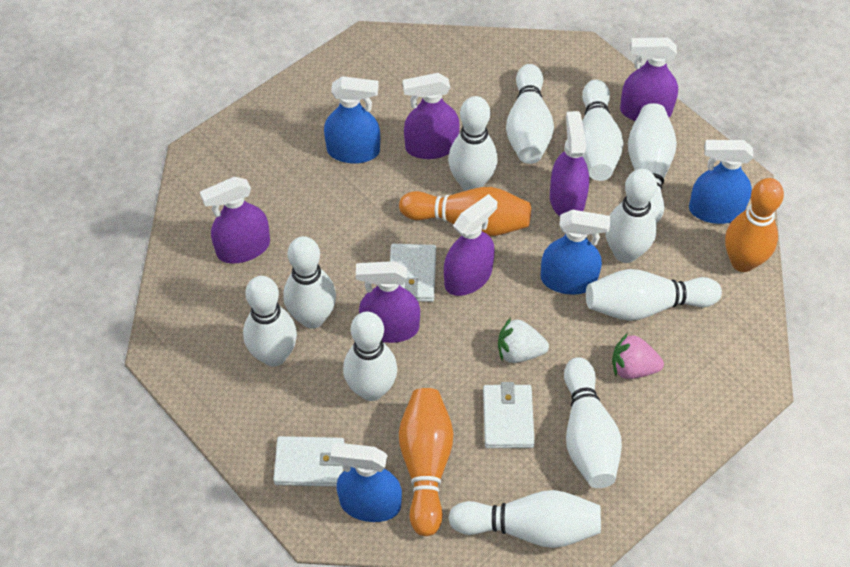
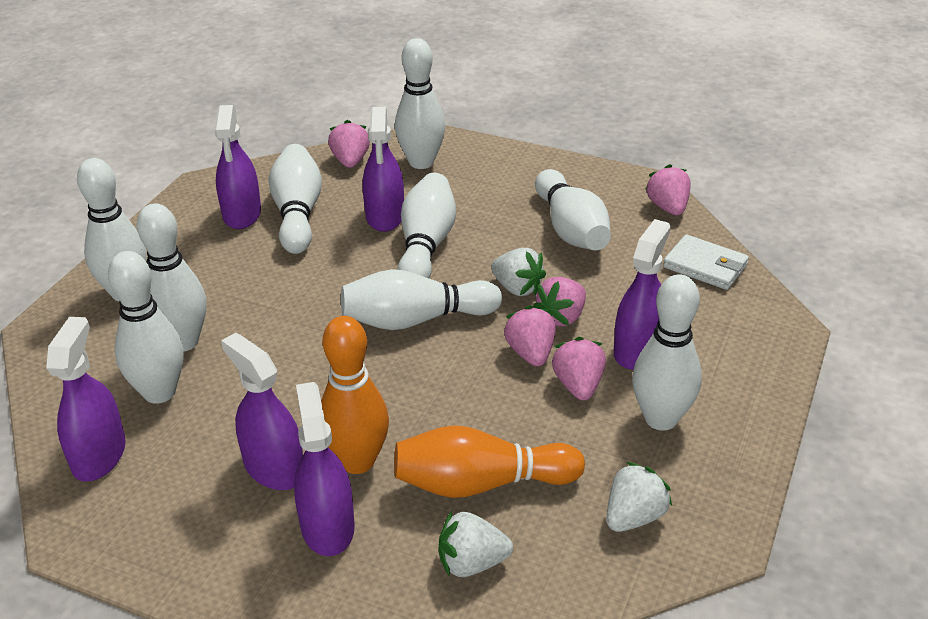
blue spray bottle: 4 -> 0
orange bowling pin: 3 -> 2
pink strawberry: 1 -> 5
white bowling pin: 11 -> 9
white strawberry: 1 -> 3
white wallet: 3 -> 1

